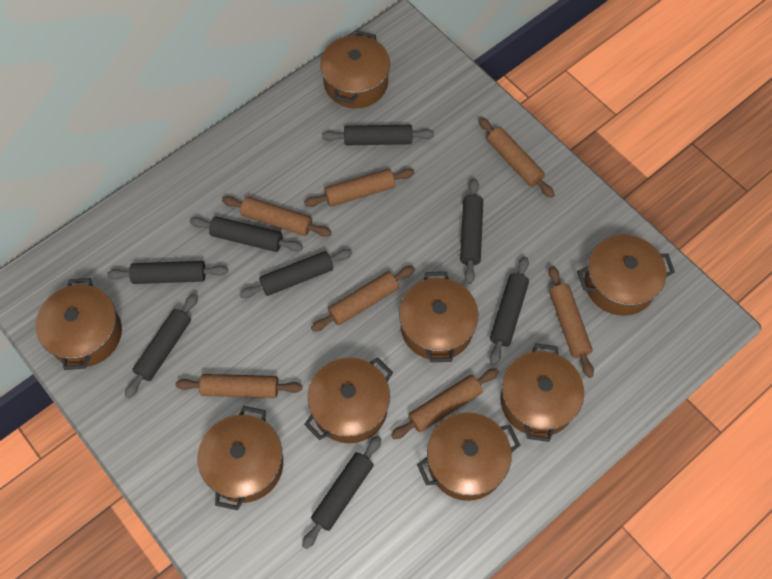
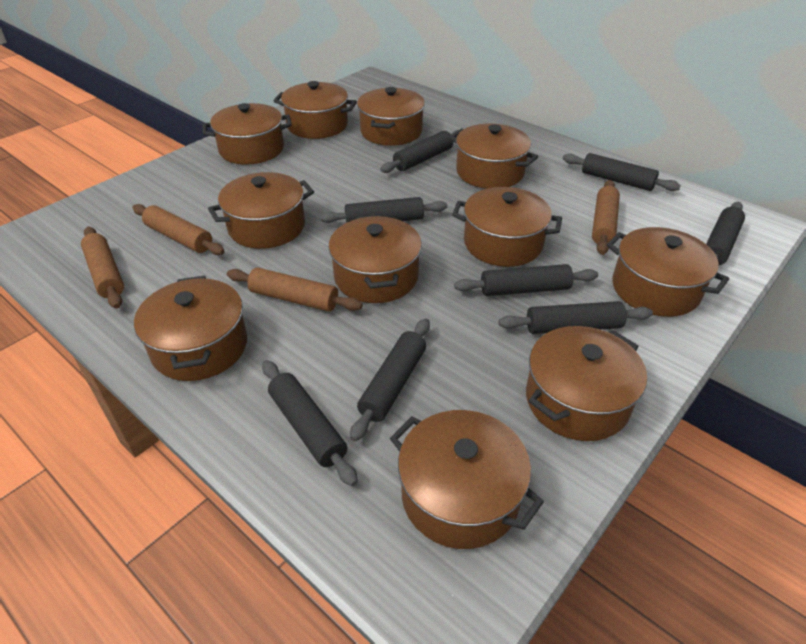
brown pot: 8 -> 11
brown rolling pin: 7 -> 4

